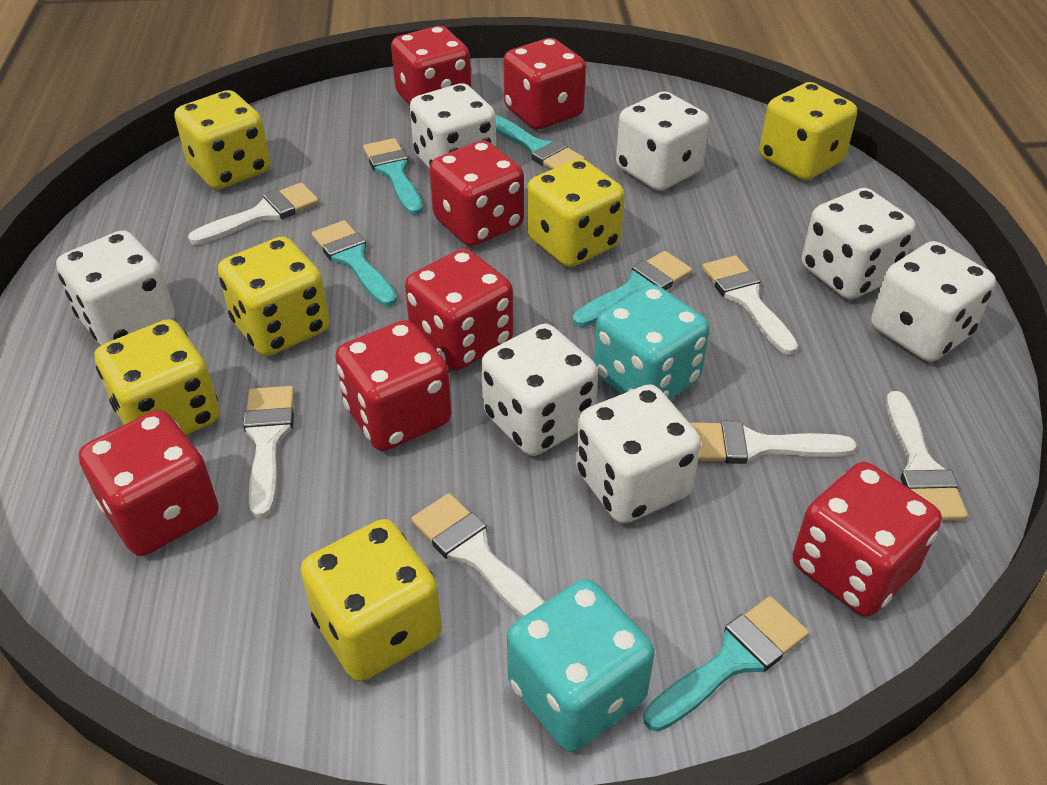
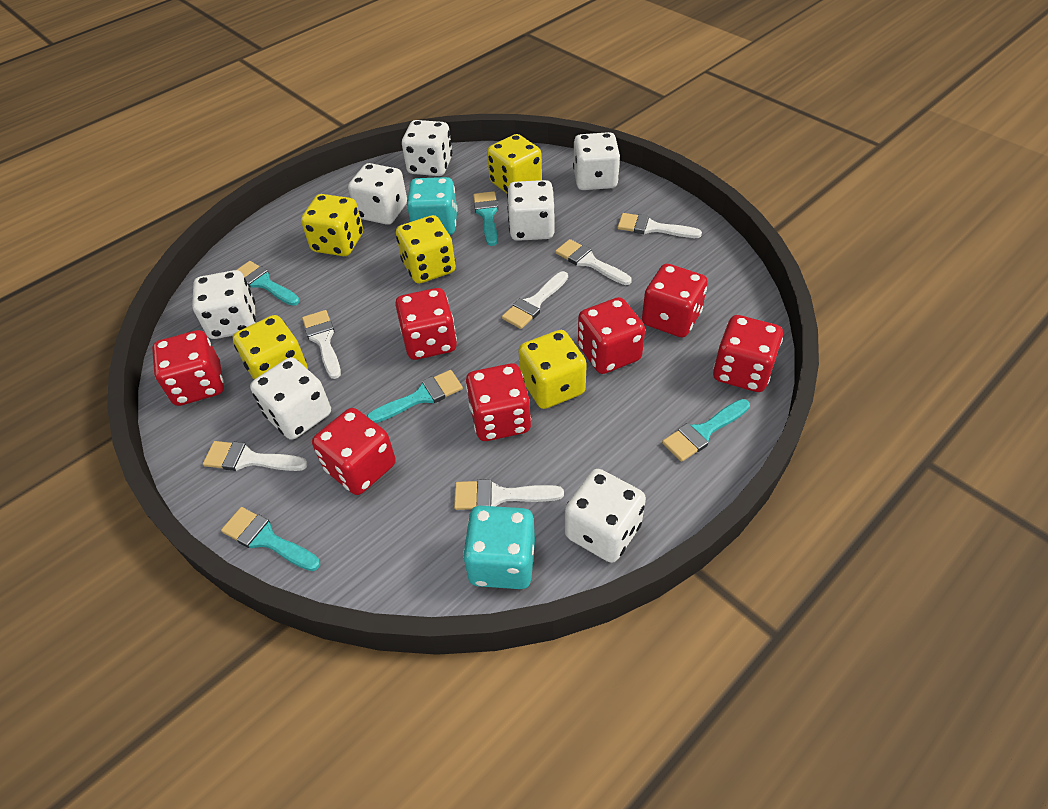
yellow dice: 6 -> 5

